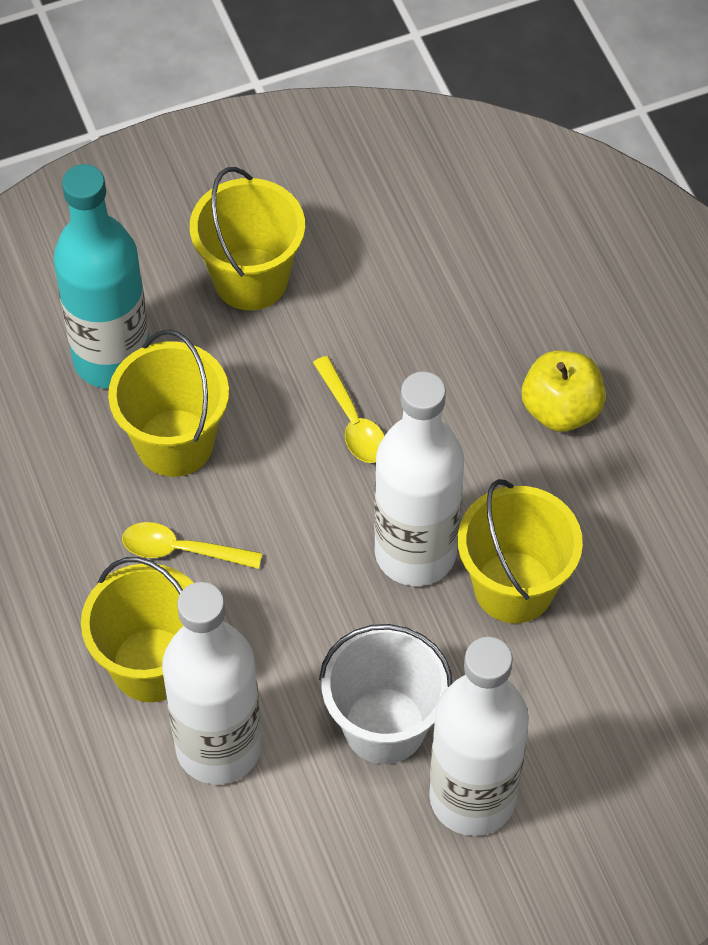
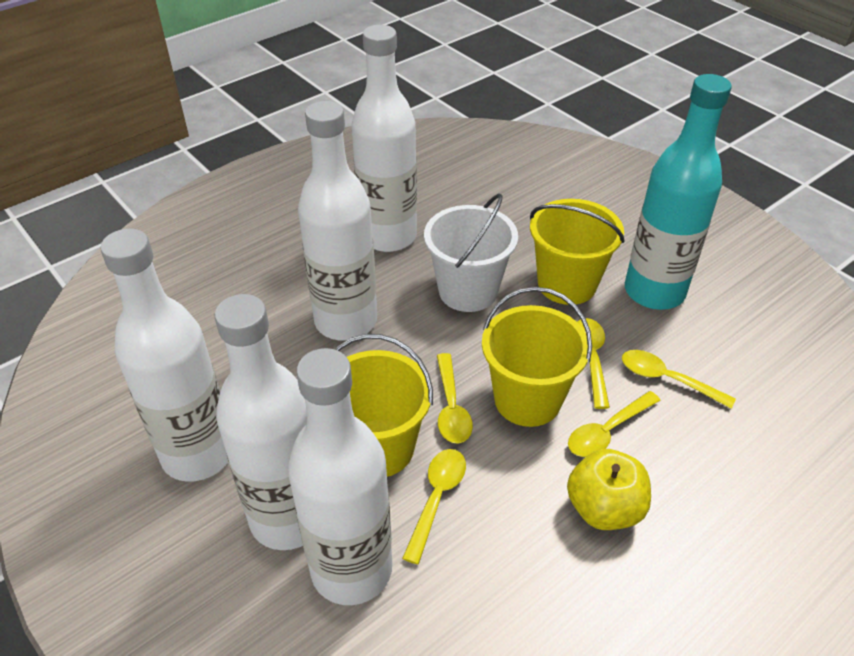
white bottle: 3 -> 5
yellow bucket: 4 -> 3
yellow spoon: 2 -> 5

